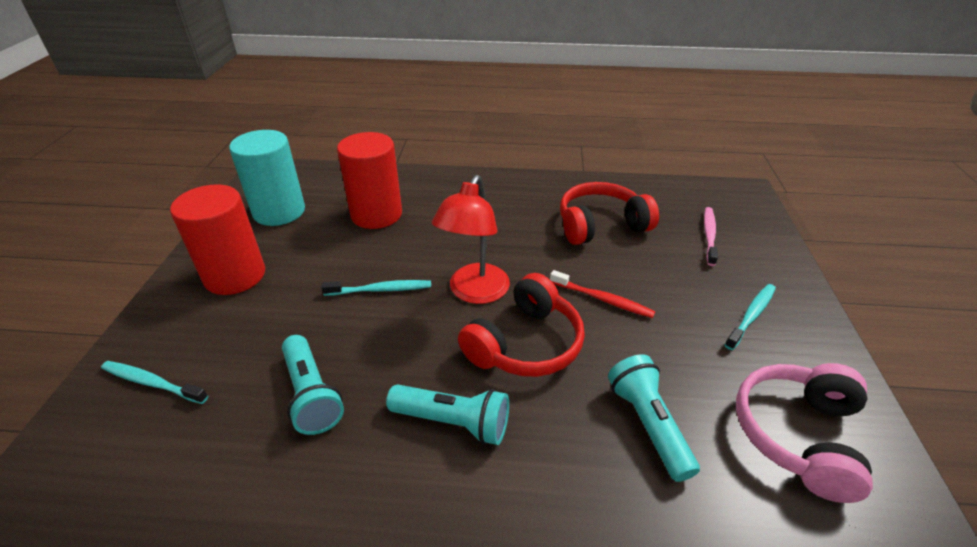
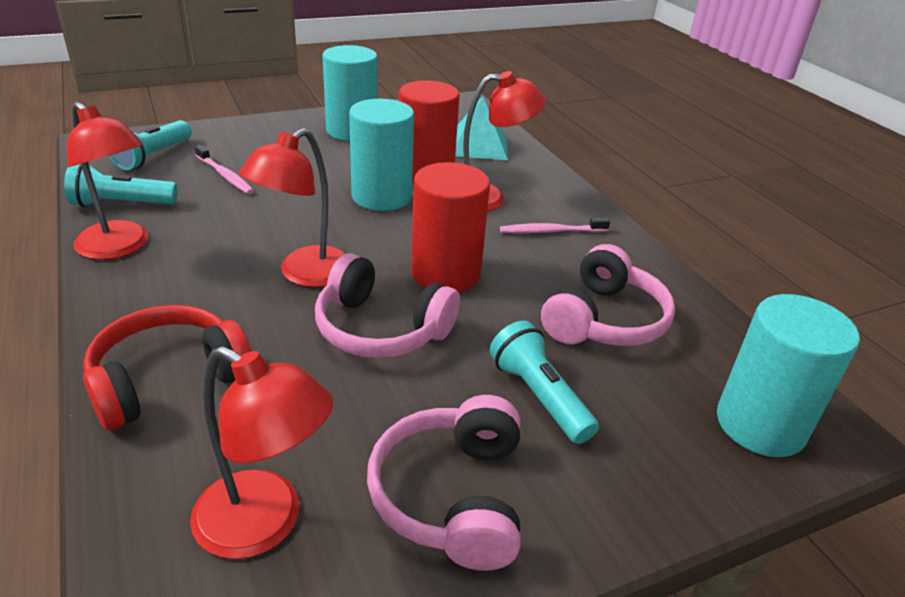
pink headphones: 1 -> 3
pink toothbrush: 1 -> 2
red headphones: 2 -> 1
red lamp: 1 -> 4
red toothbrush: 1 -> 0
turquoise cylinder: 1 -> 3
turquoise pyramid: 0 -> 1
turquoise toothbrush: 3 -> 0

